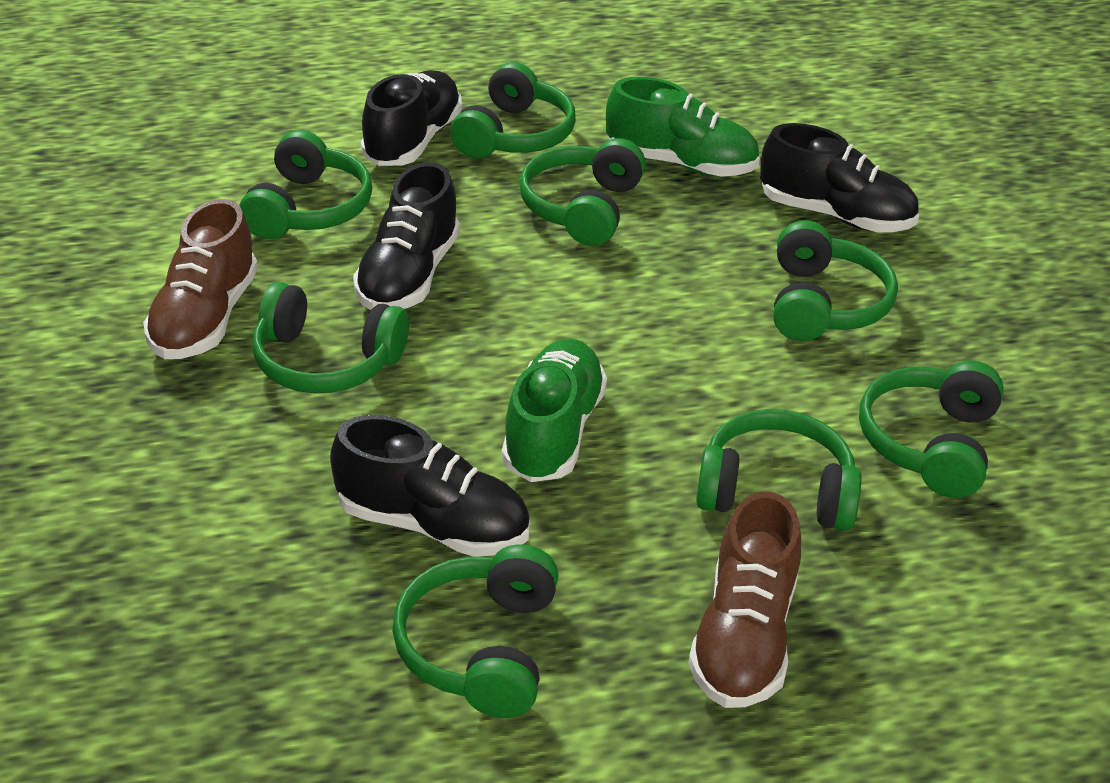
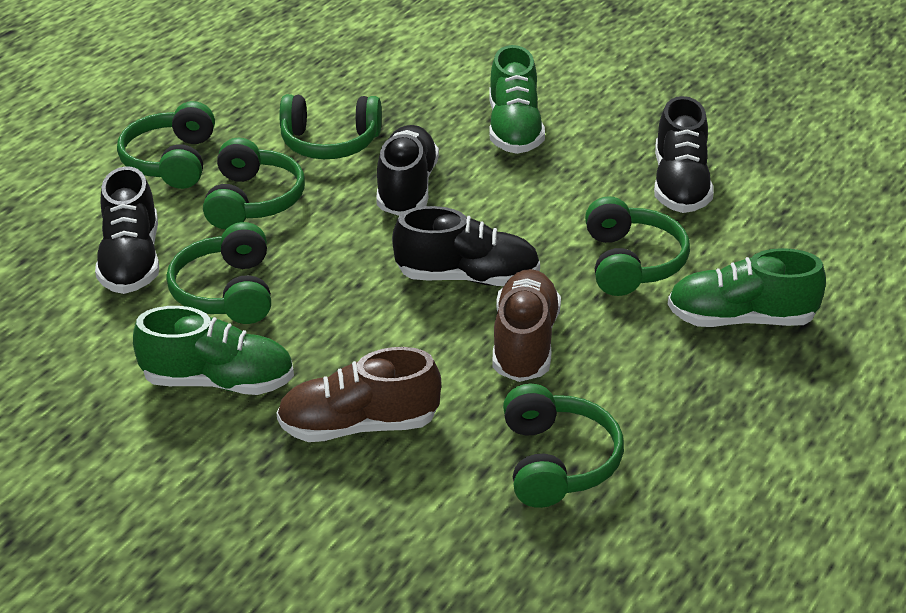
green headphones: 8 -> 6
green shoe: 2 -> 3

